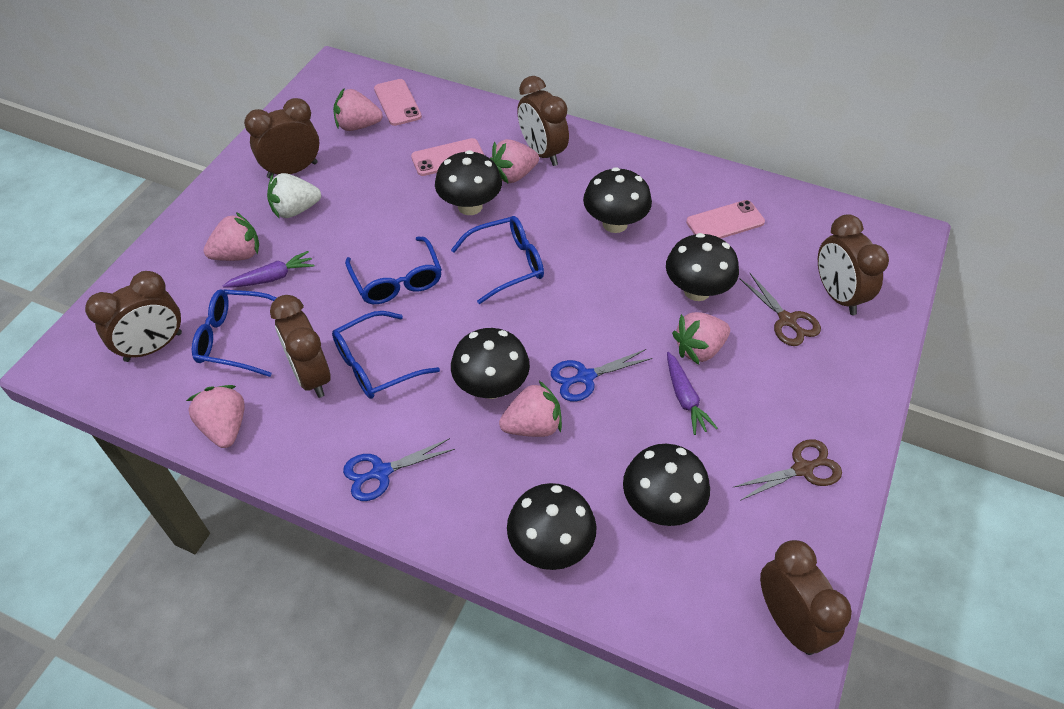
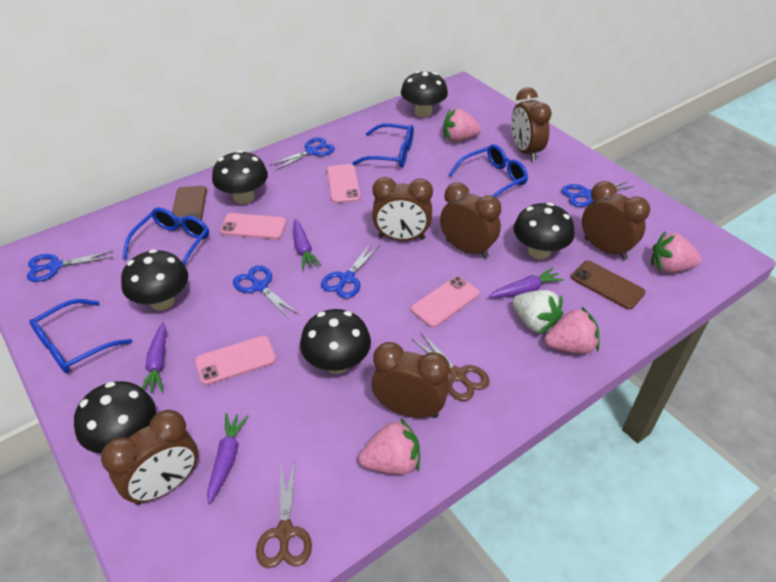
blue scissors: 2 -> 5
brown phone: 0 -> 2
pink phone: 3 -> 4
pink strawberry: 6 -> 4
purple carrot: 2 -> 4

